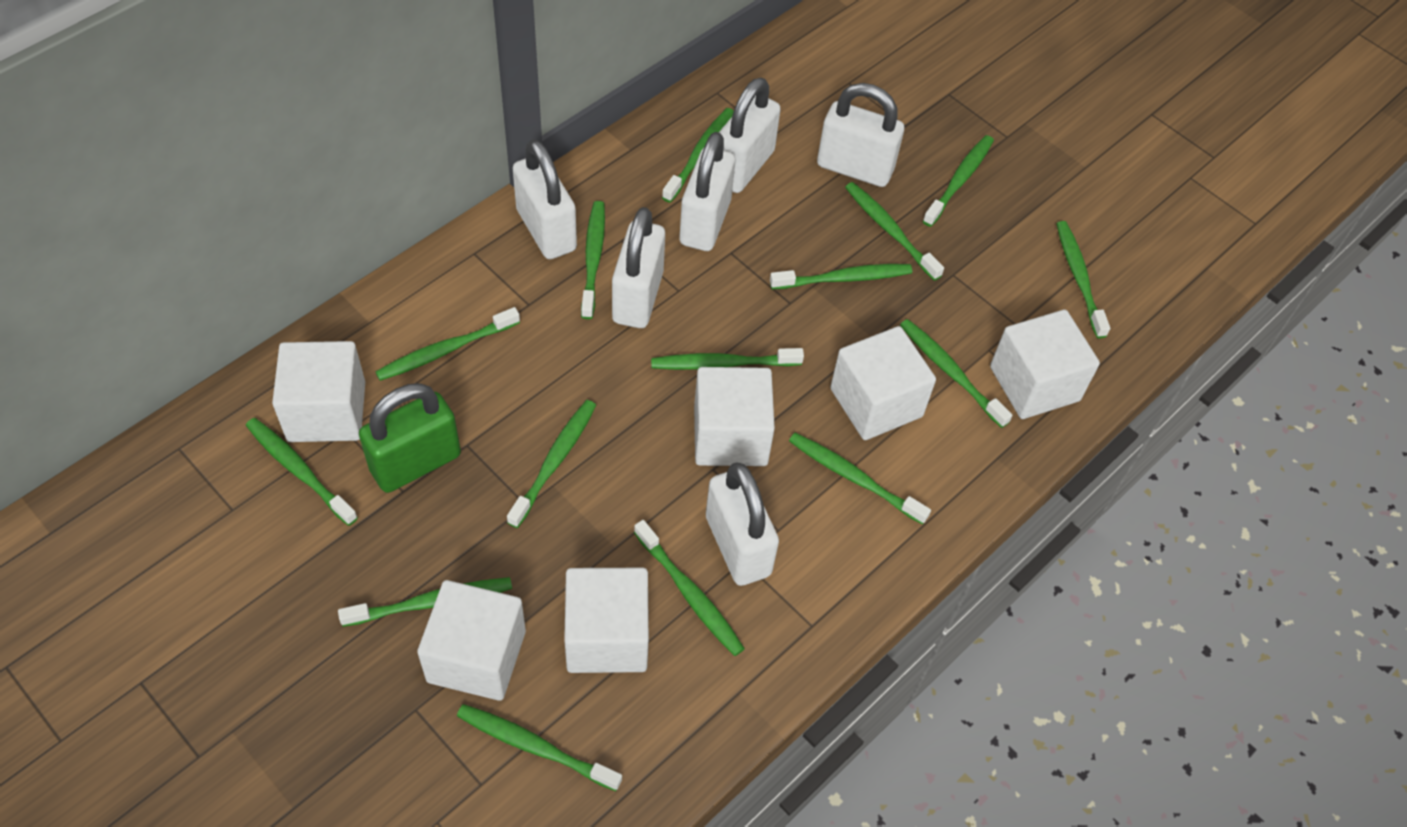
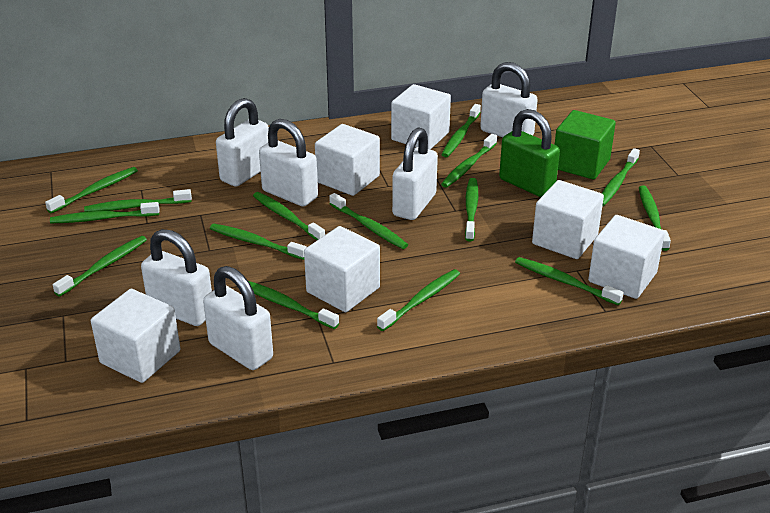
green cube: 0 -> 1

